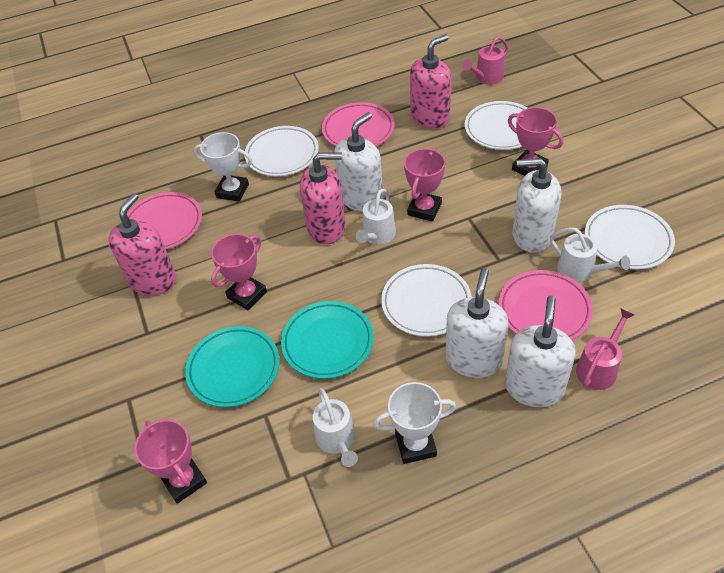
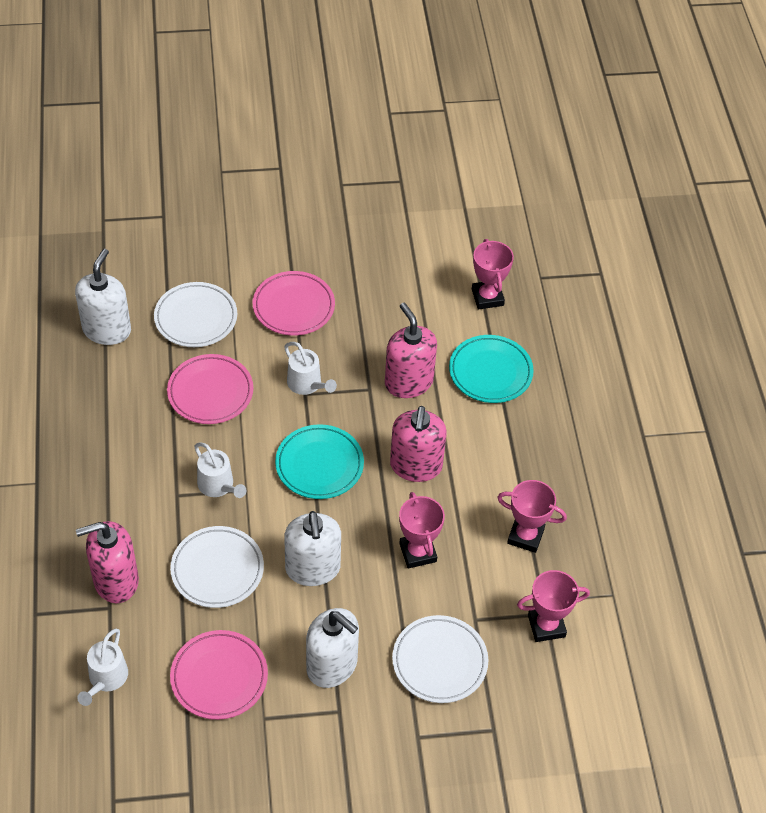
pink watering can: 2 -> 0
white plate: 4 -> 3
white soap dispenser: 4 -> 3
white trophy: 2 -> 0

